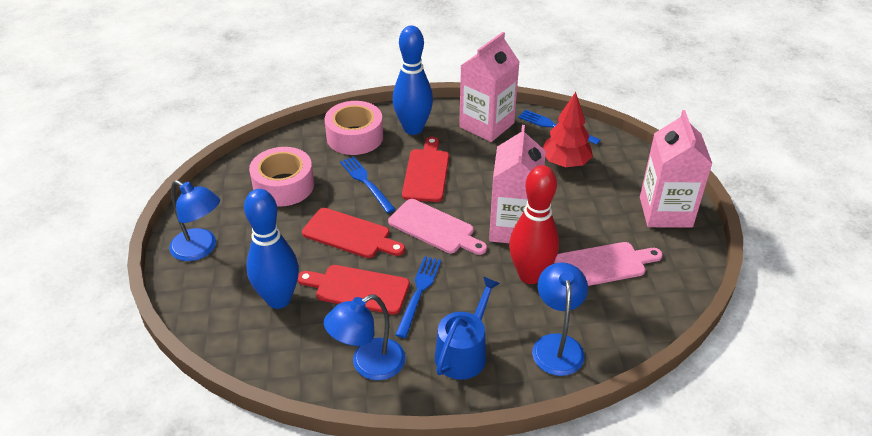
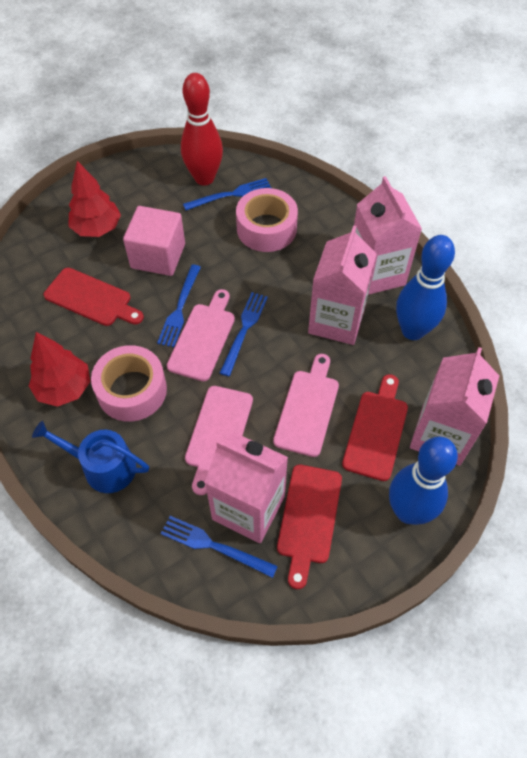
blue fork: 3 -> 4
blue lamp: 3 -> 0
pink carton: 3 -> 4
pink cube: 0 -> 1
pink cutting board: 2 -> 3
red tree: 1 -> 2

